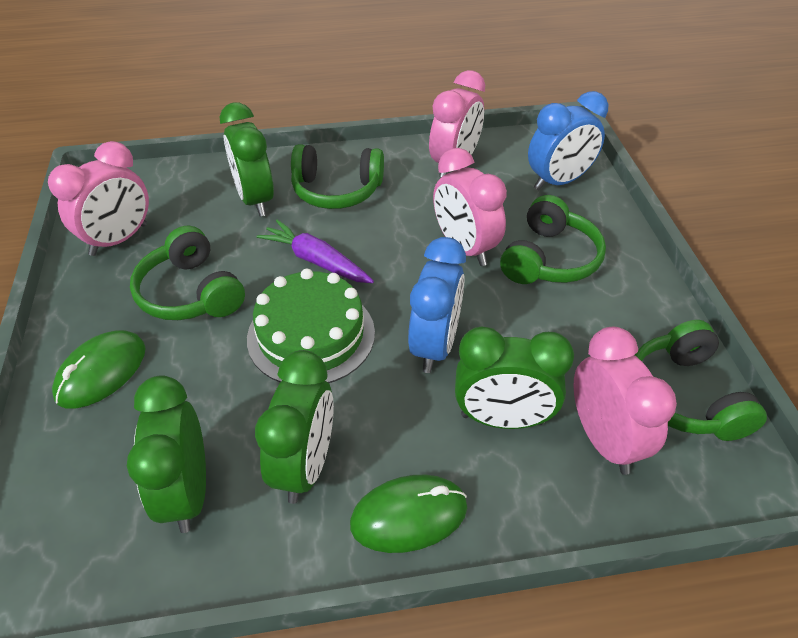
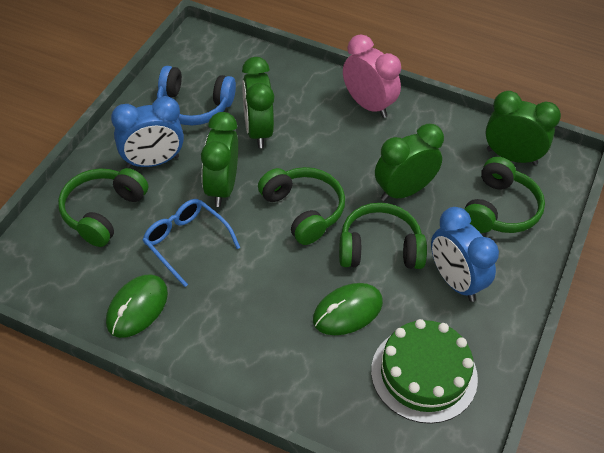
blue glasses: 0 -> 1
blue headphones: 0 -> 1
pink clock: 4 -> 1
purple carrot: 1 -> 0

